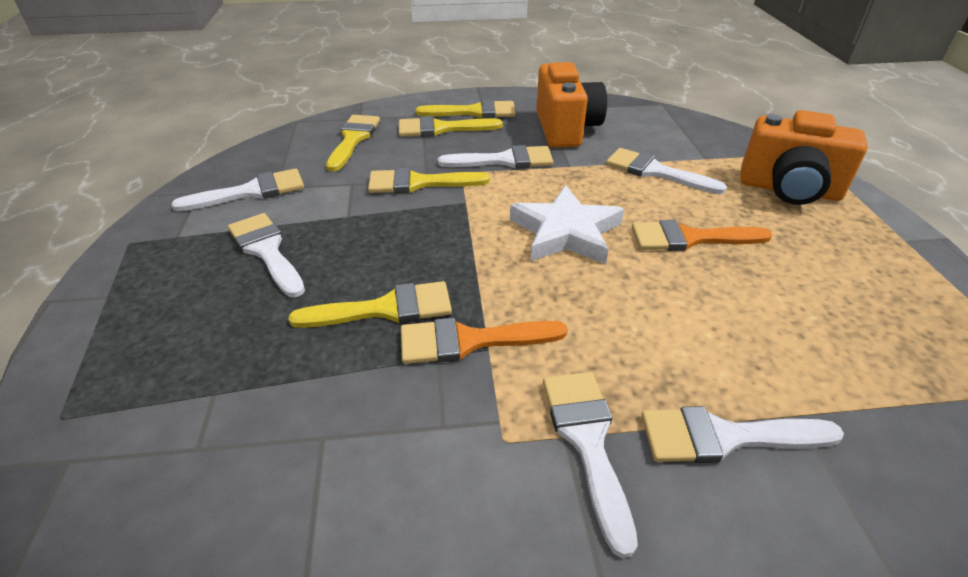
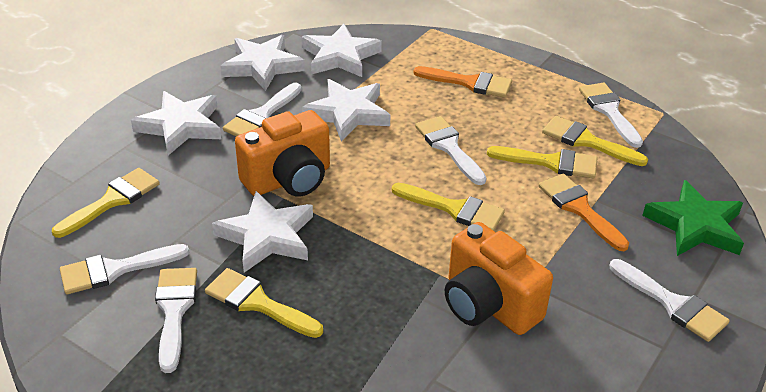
green star: 0 -> 1
white star: 1 -> 5

